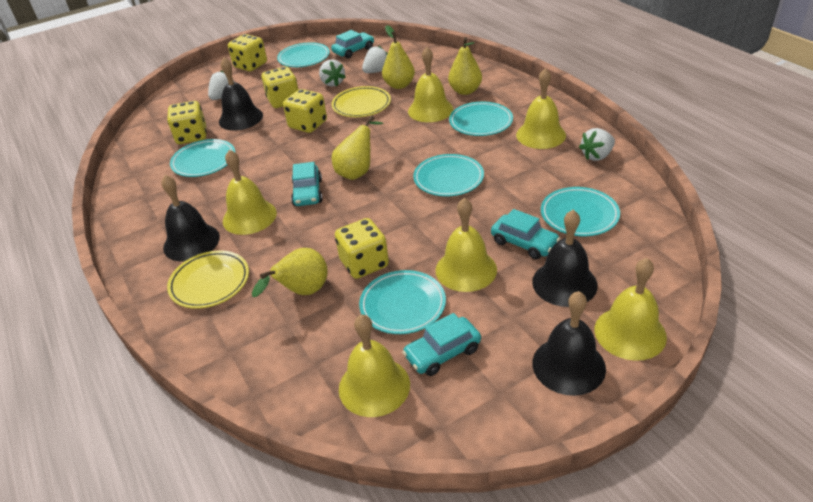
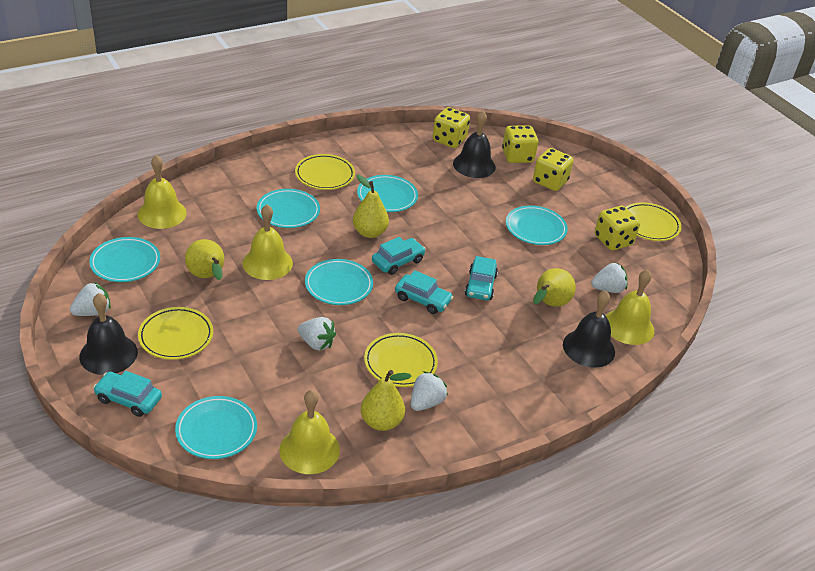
black bell: 4 -> 3
yellow bell: 6 -> 4
yellow dice: 5 -> 4
yellow plate: 2 -> 4

